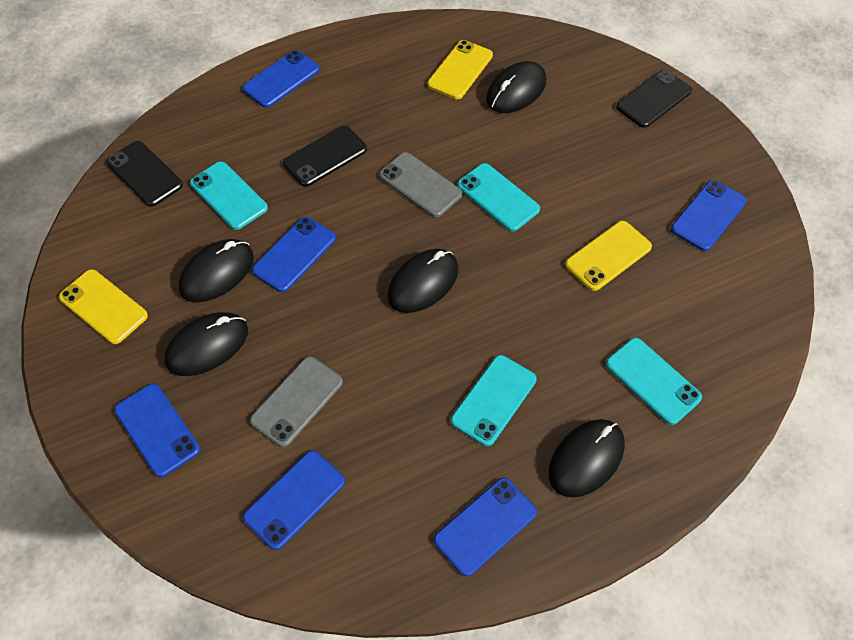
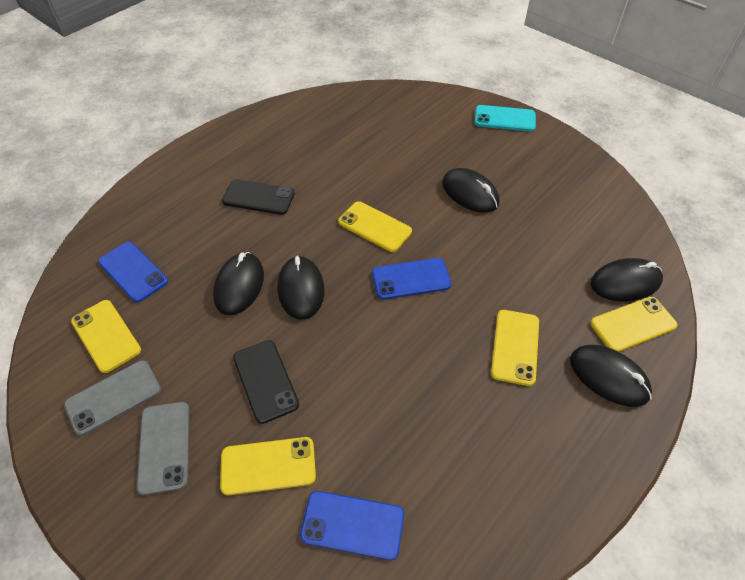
black phone: 3 -> 2
blue phone: 6 -> 3
turquoise phone: 4 -> 1
yellow phone: 3 -> 5

